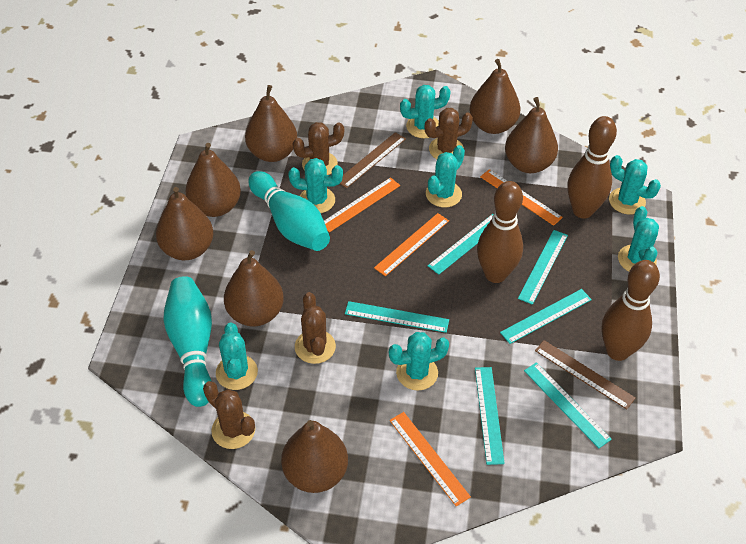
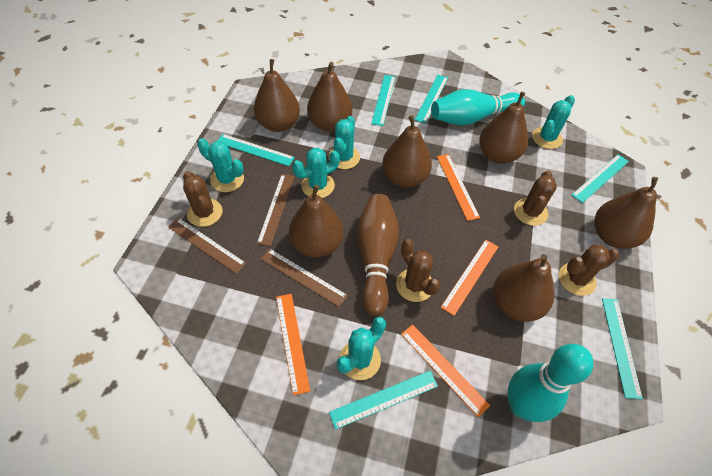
brown bowling pin: 3 -> 1
brown ruler: 2 -> 3
turquoise cactus: 7 -> 5

